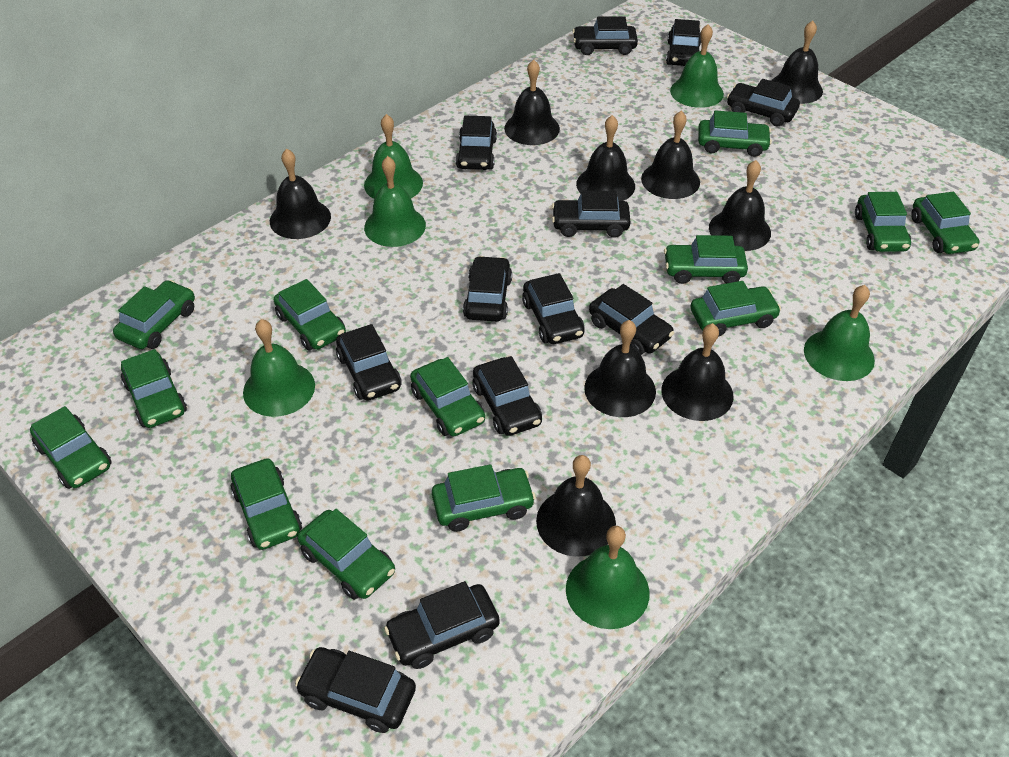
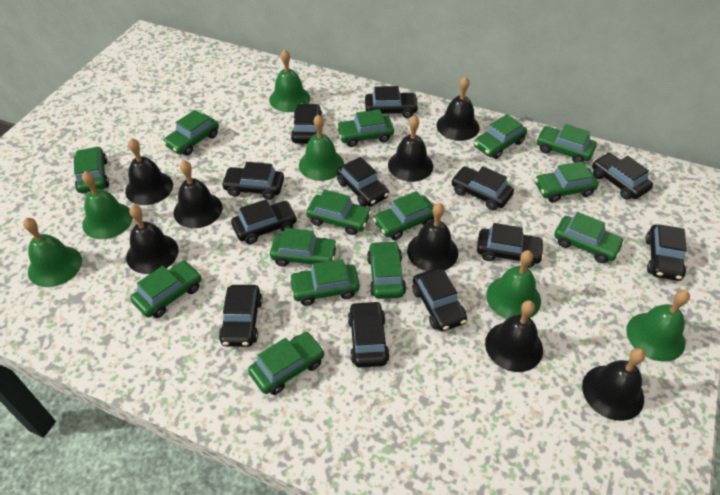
black bell: 9 -> 8
green car: 13 -> 14

